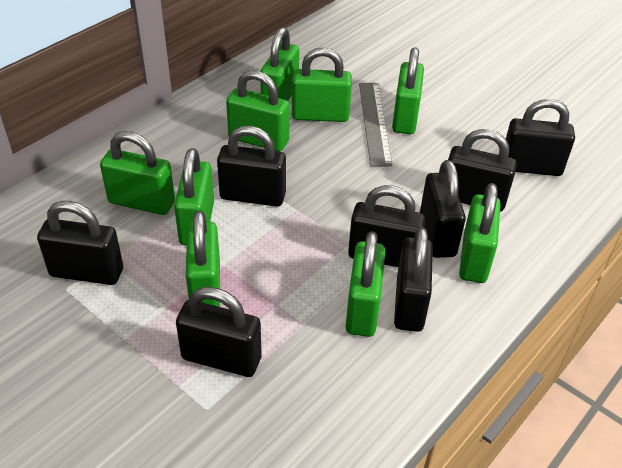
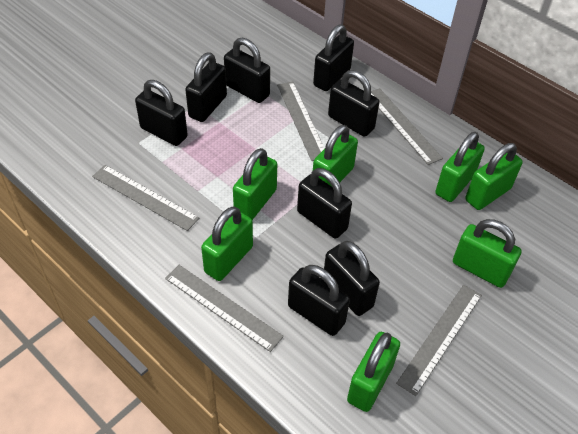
green padlock: 9 -> 7
grey ruler: 1 -> 5

